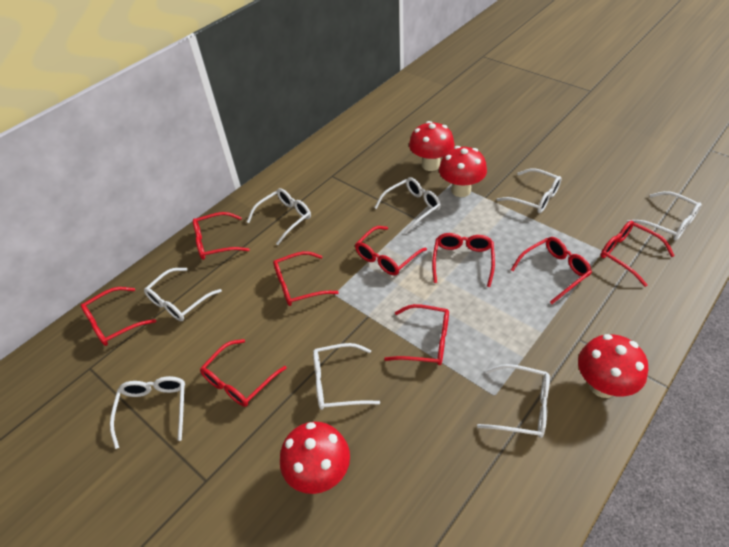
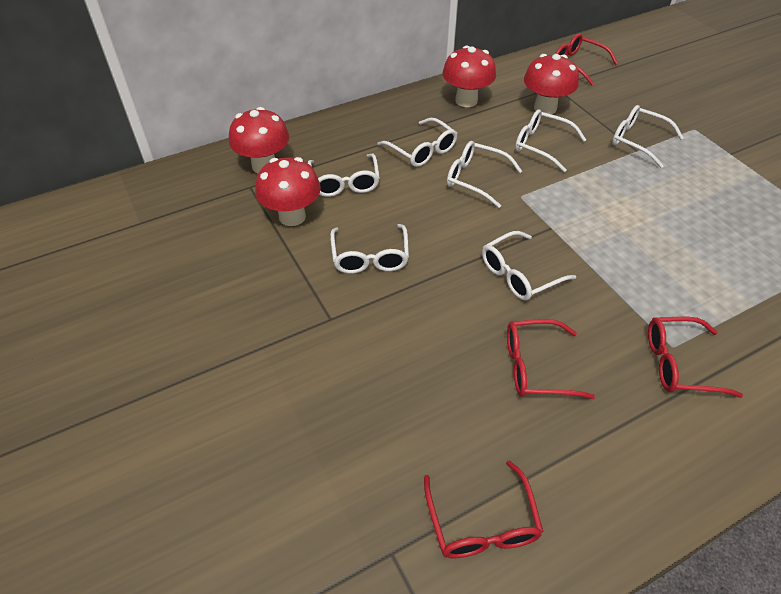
red glasses: 9 -> 4
white glasses: 8 -> 7

